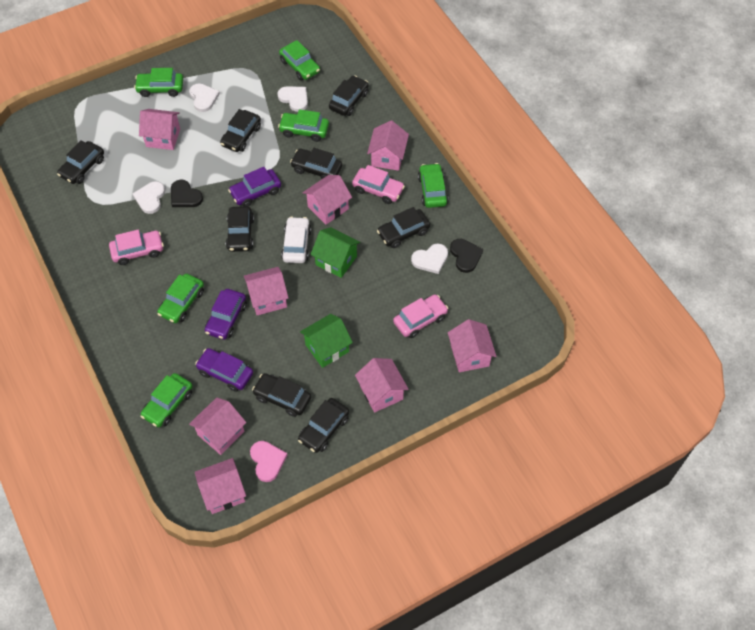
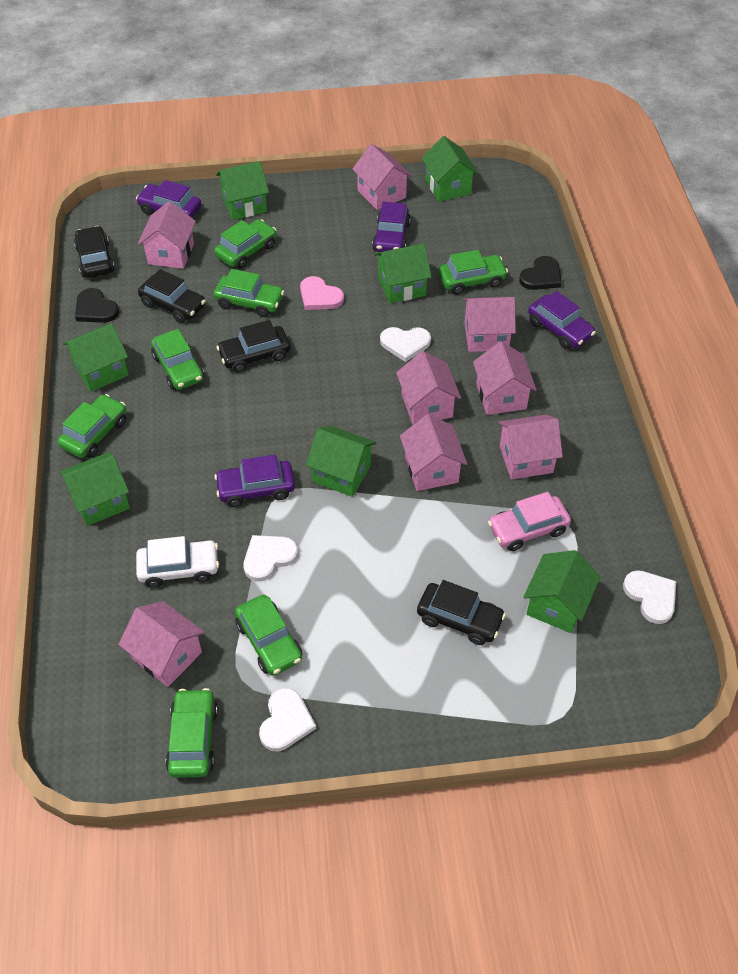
black car: 8 -> 4
green car: 6 -> 7
green house: 2 -> 7
pink car: 3 -> 1
purple car: 3 -> 4

